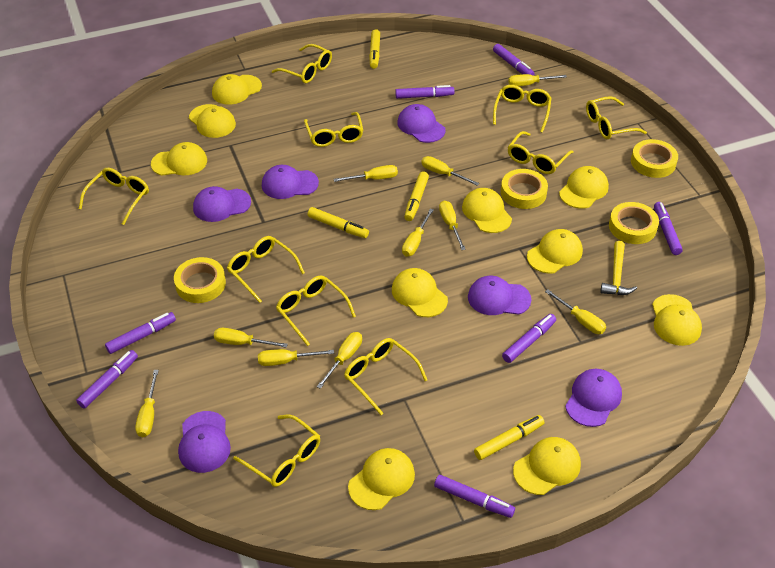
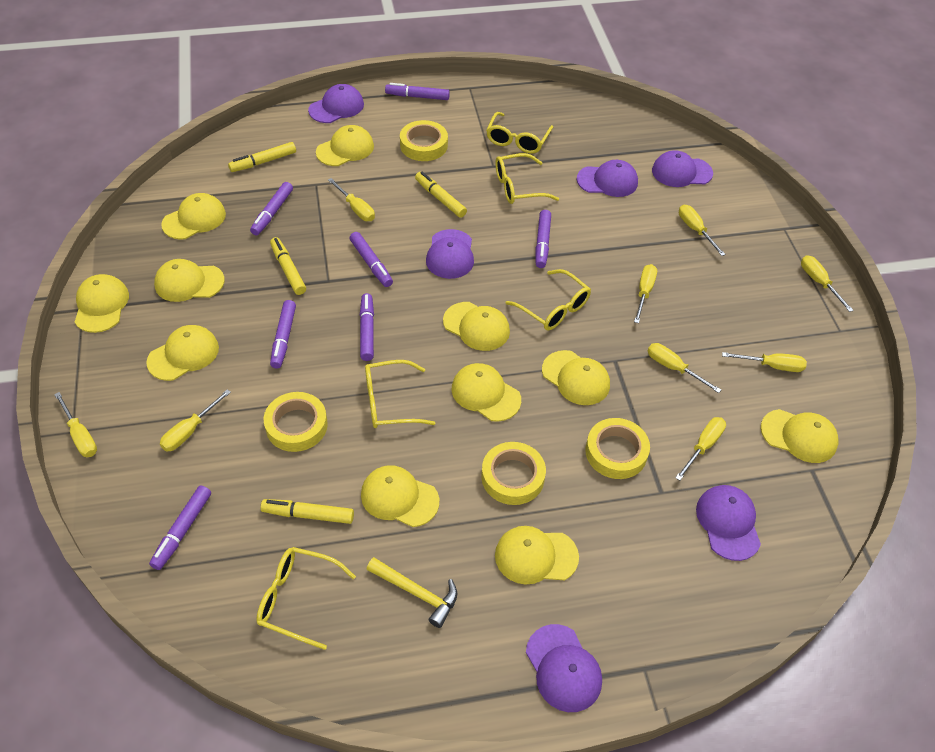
yellow cap: 10 -> 11
yellow glasses: 10 -> 5
yellow screwdriver: 10 -> 9

